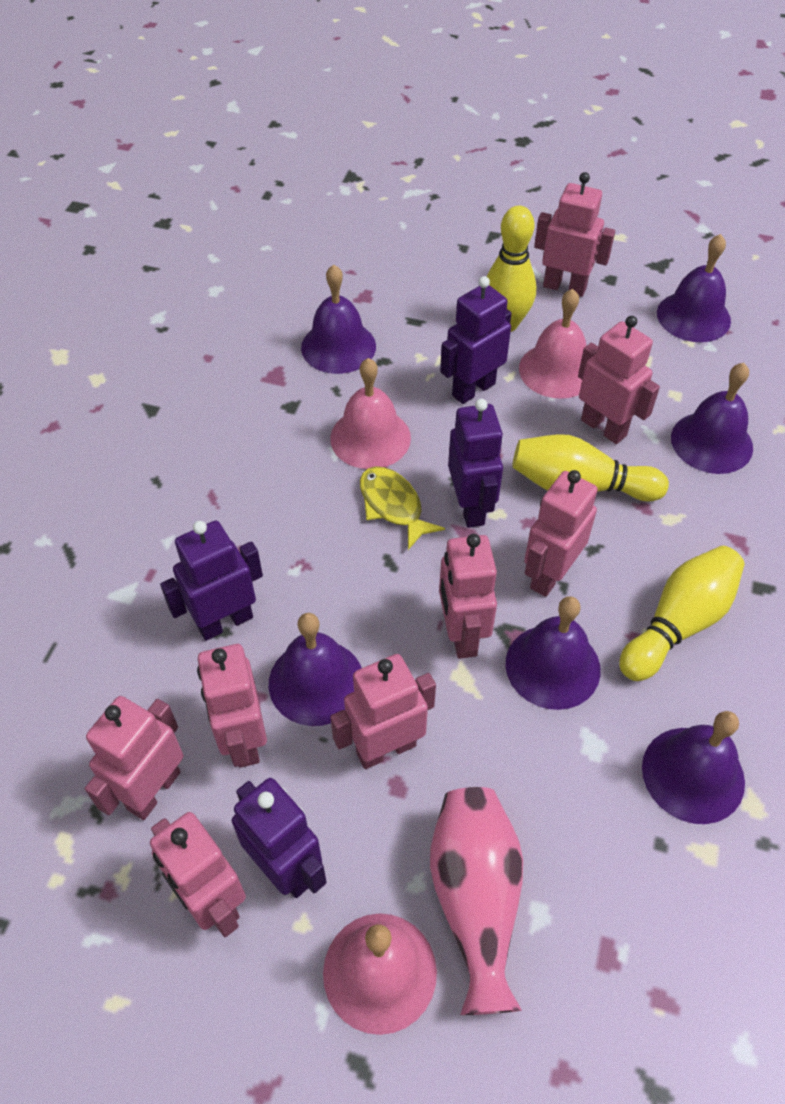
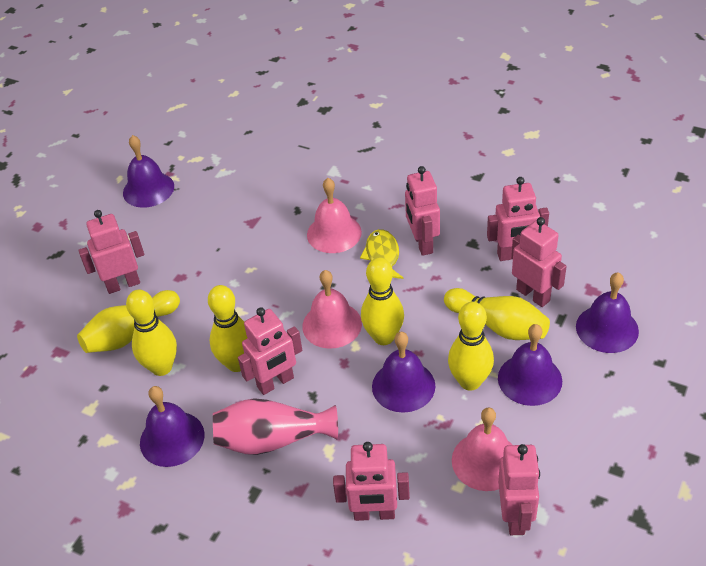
pink robot: 8 -> 7
purple bell: 6 -> 5
purple robot: 4 -> 0
yellow bowling pin: 3 -> 6

